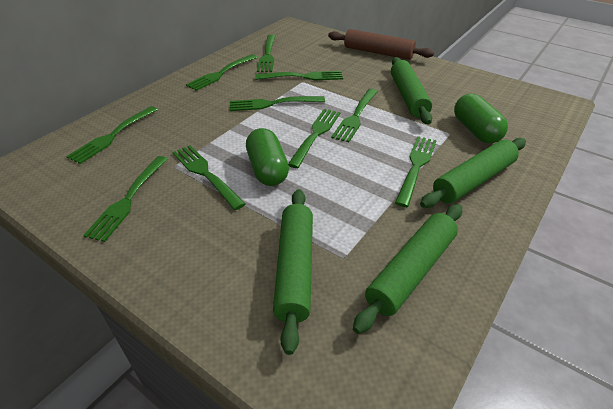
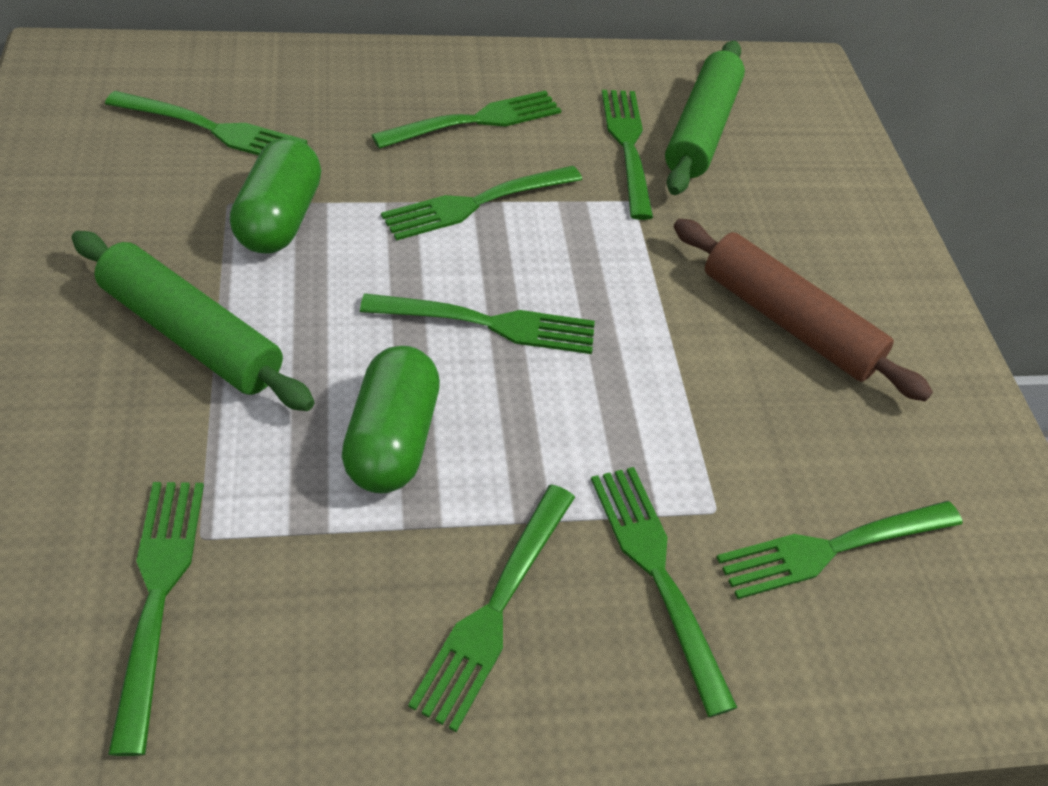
green fork: 10 -> 9
green rolling pin: 4 -> 2

